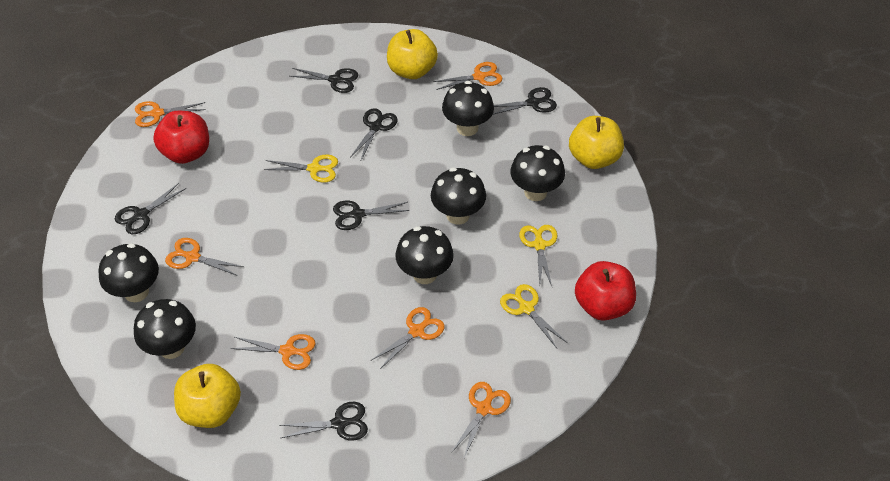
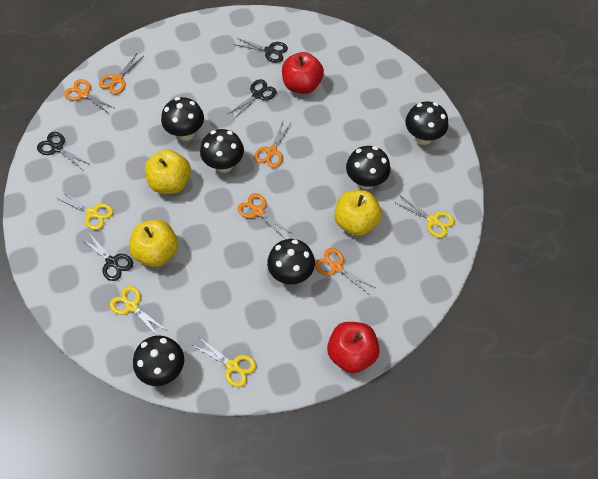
black scissors: 6 -> 4
orange scissors: 6 -> 5
yellow scissors: 3 -> 4

